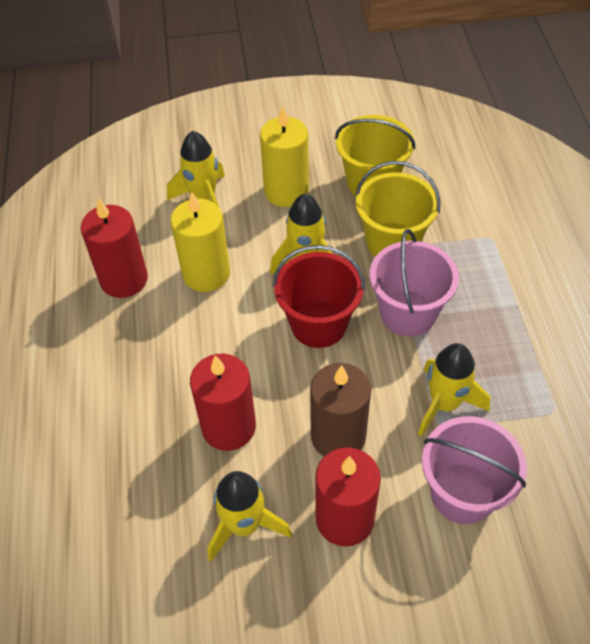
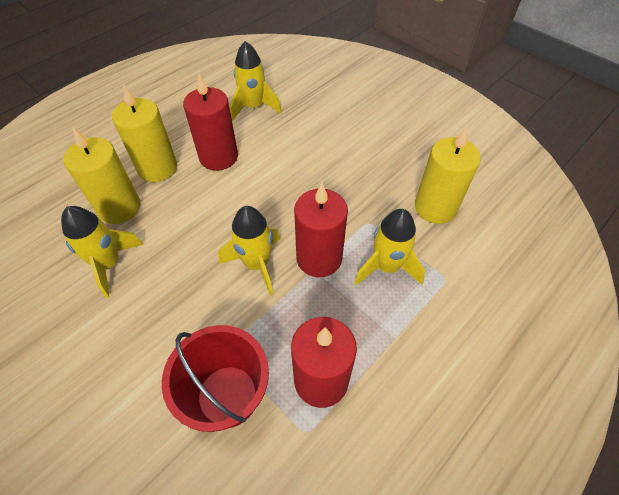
brown candle: 1 -> 0
pink bucket: 2 -> 0
yellow bucket: 2 -> 0
yellow candle: 2 -> 3

